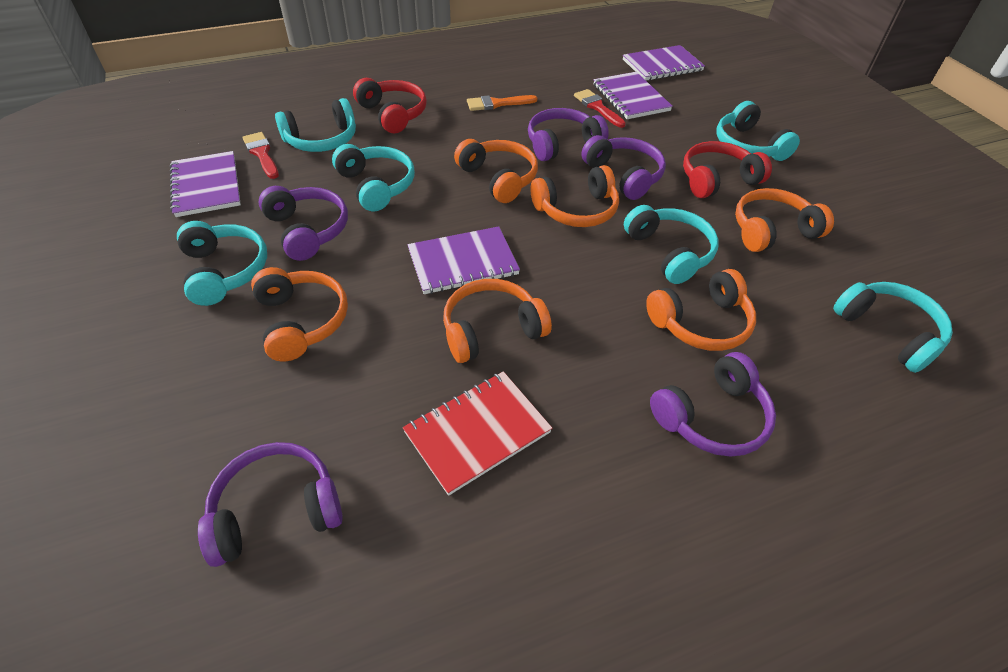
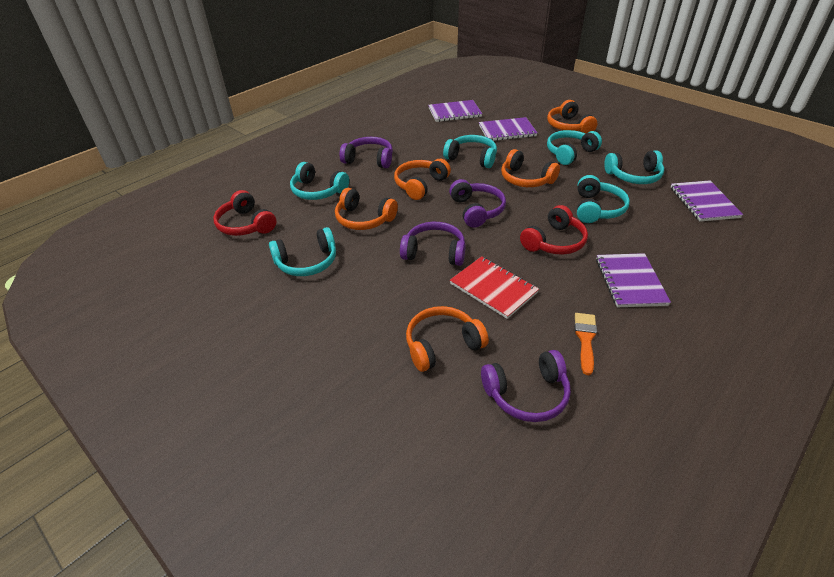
orange headphones: 6 -> 5
purple headphones: 5 -> 4
red brush: 2 -> 0

